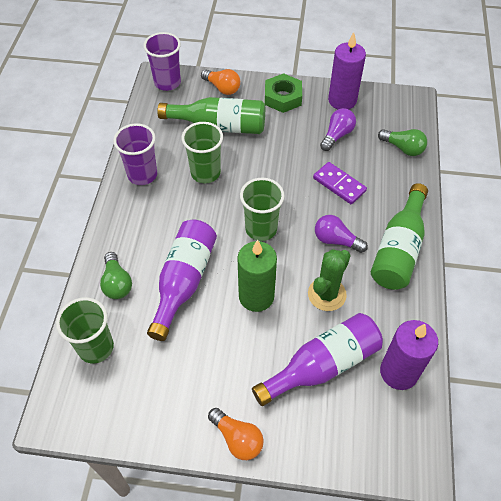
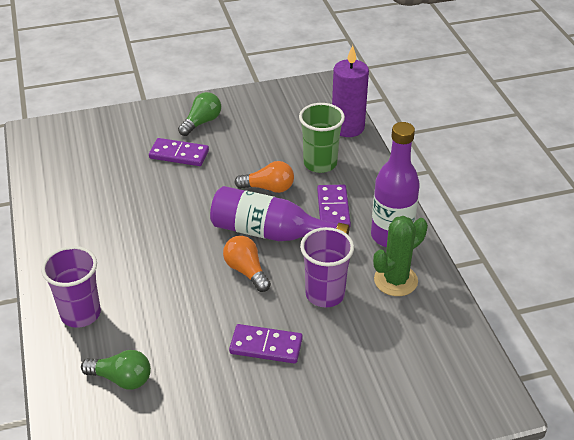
green bottle: 2 -> 0
green candle: 1 -> 0
green cup: 3 -> 1
green nut: 1 -> 0
purple candle: 2 -> 1
purple domino: 1 -> 3
purple light bulb: 2 -> 0

